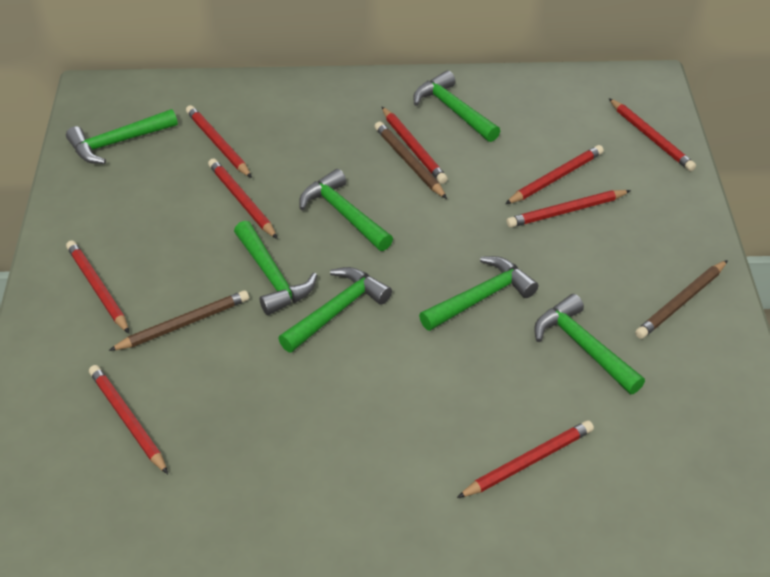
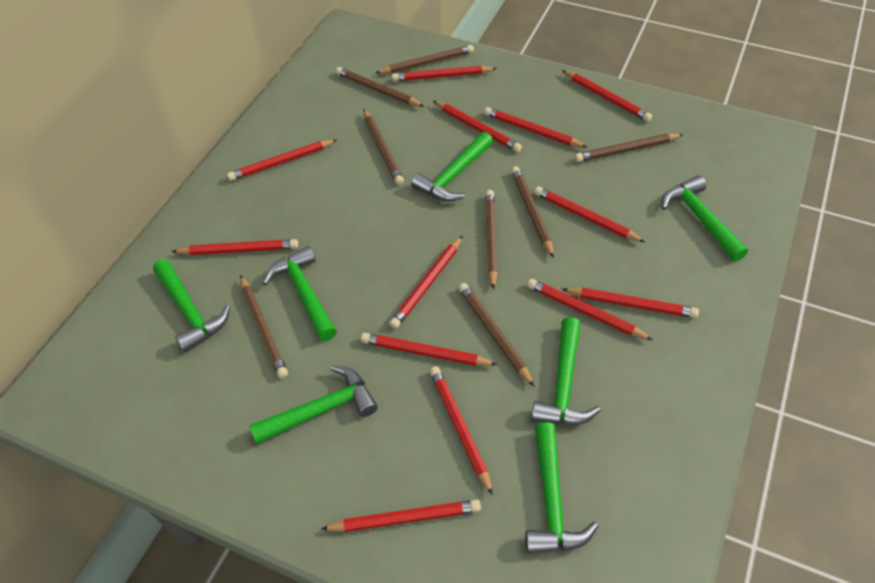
brown pencil: 3 -> 8
red pencil: 9 -> 13

